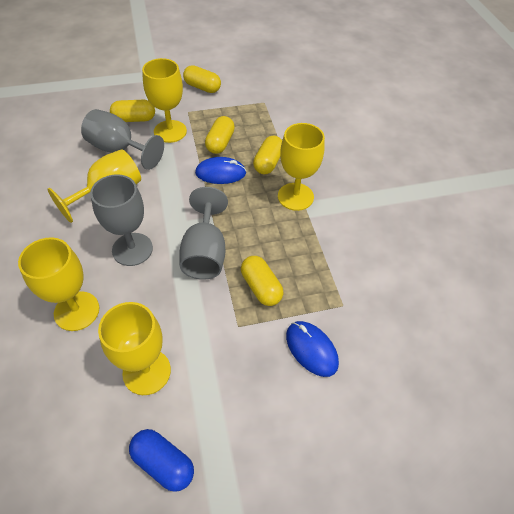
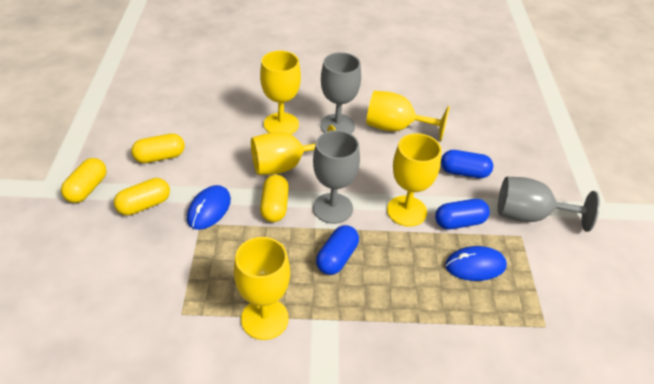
blue capsule: 1 -> 3
yellow capsule: 5 -> 4

